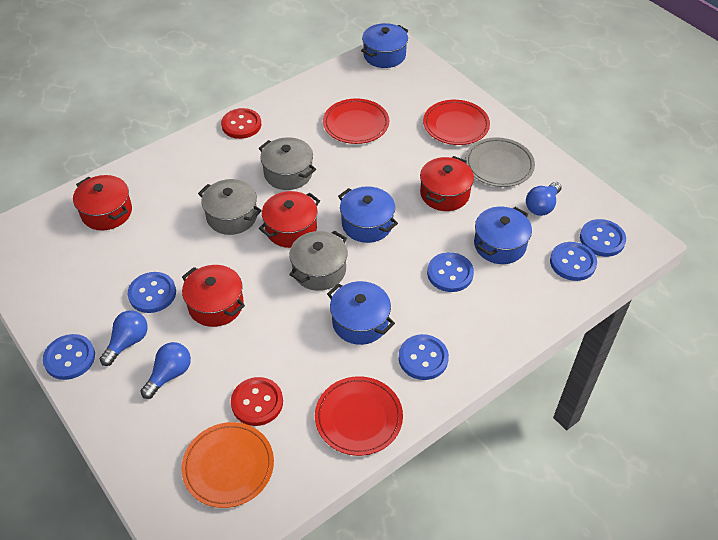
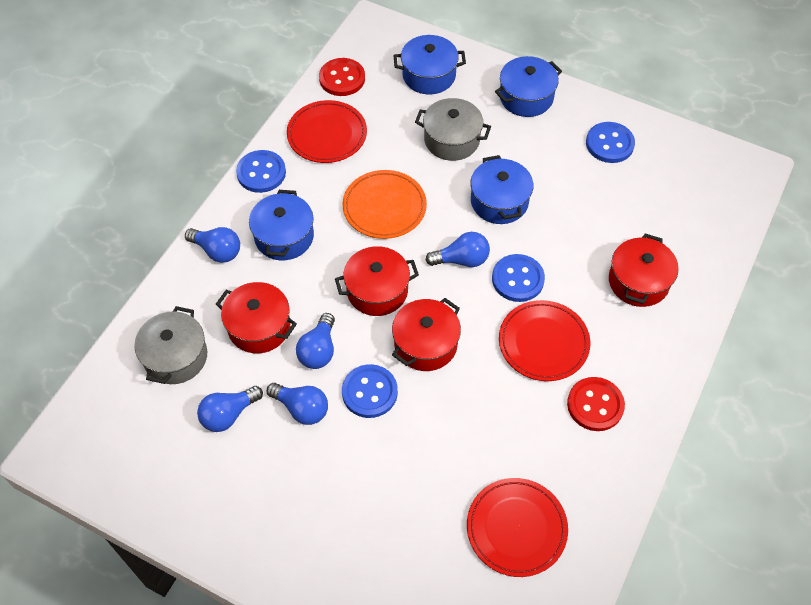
blue button: 6 -> 4
blue light bulb: 3 -> 5
grey plate: 1 -> 0
grey pot: 3 -> 2

